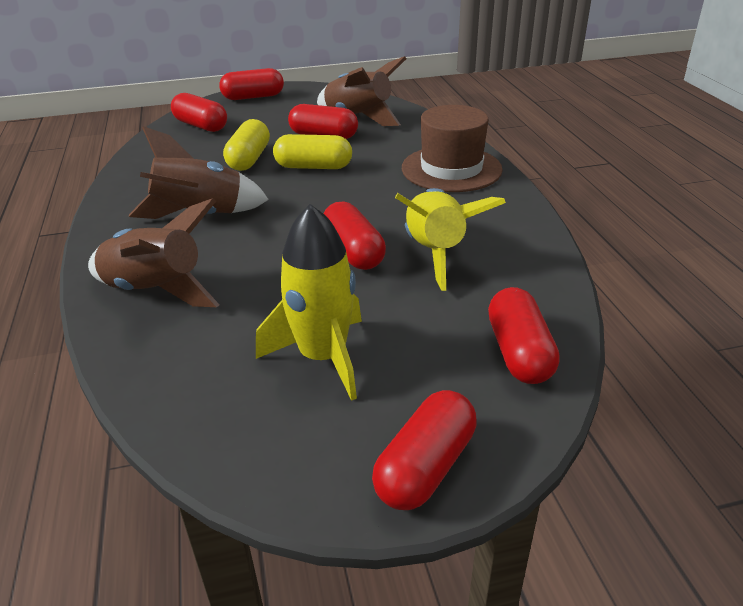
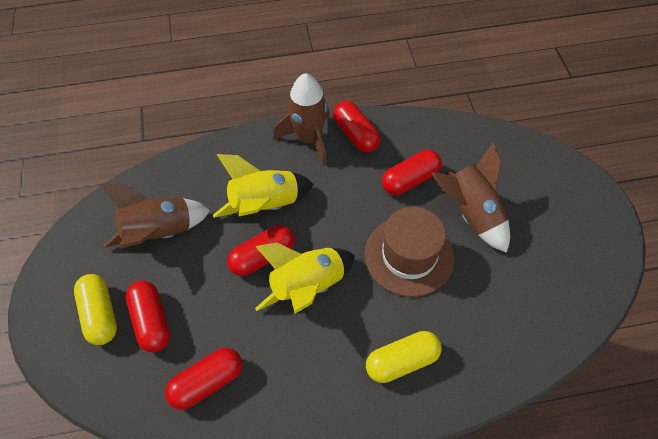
red capsule: 6 -> 5

